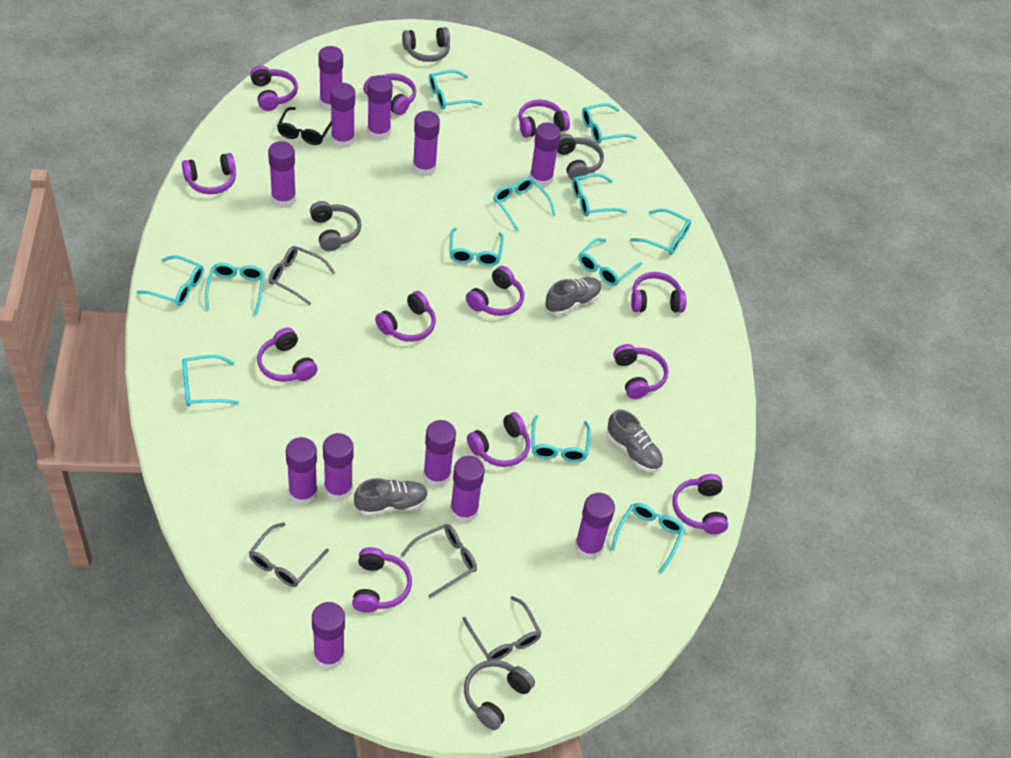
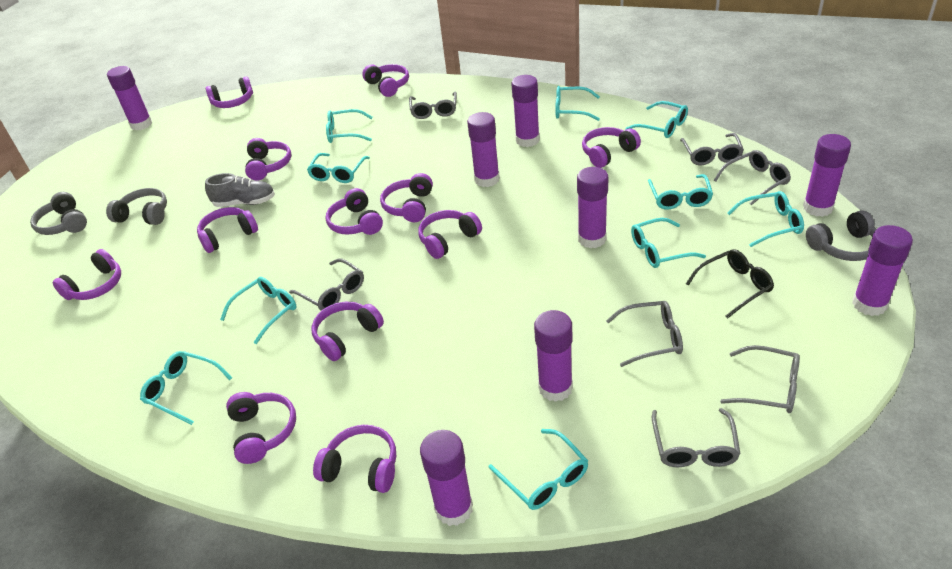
grey glasses: 4 -> 7
grey headphones: 4 -> 3
grey shoe: 3 -> 1
purple glue stick: 12 -> 8
turquoise glasses: 12 -> 10

